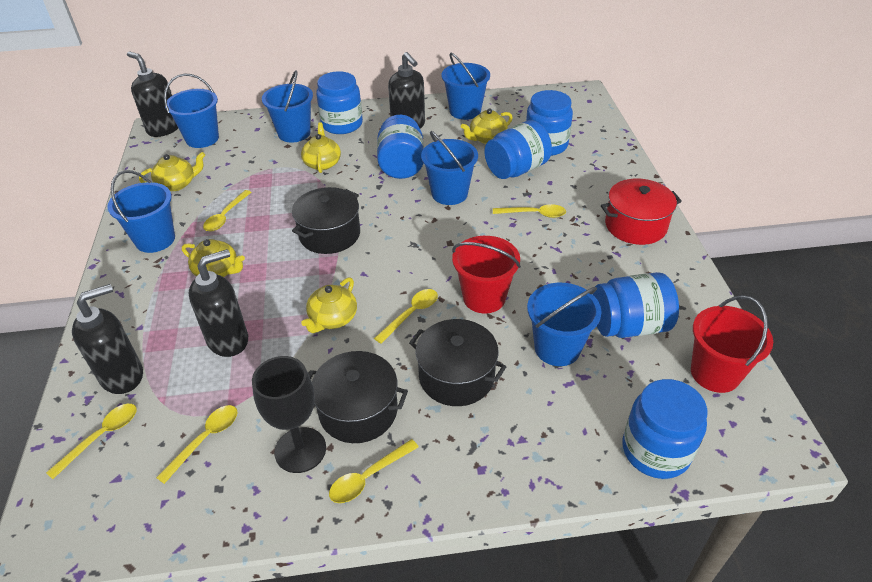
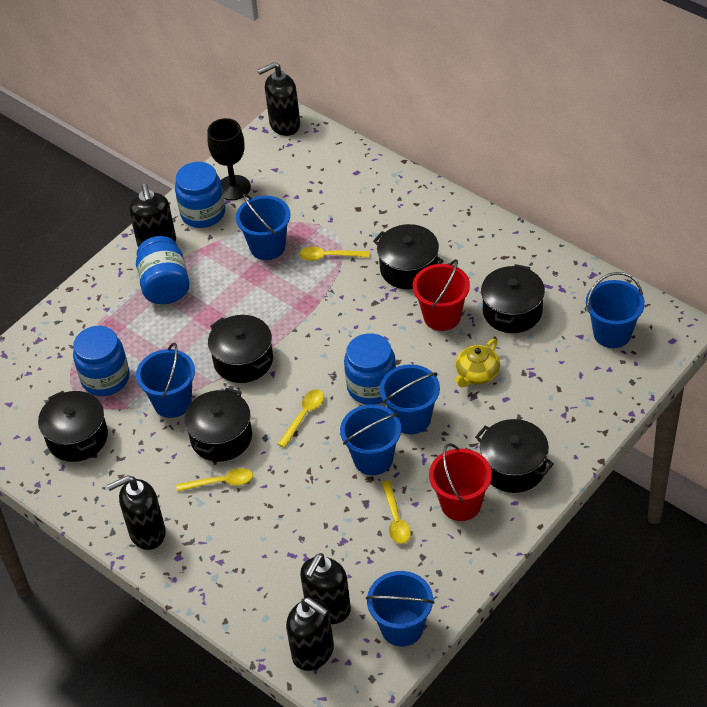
black pot: 3 -> 6
black soap dispenser: 4 -> 5
blue jar: 6 -> 4
red pot: 1 -> 0
yellow spoon: 6 -> 4
yellow teapot: 5 -> 1

